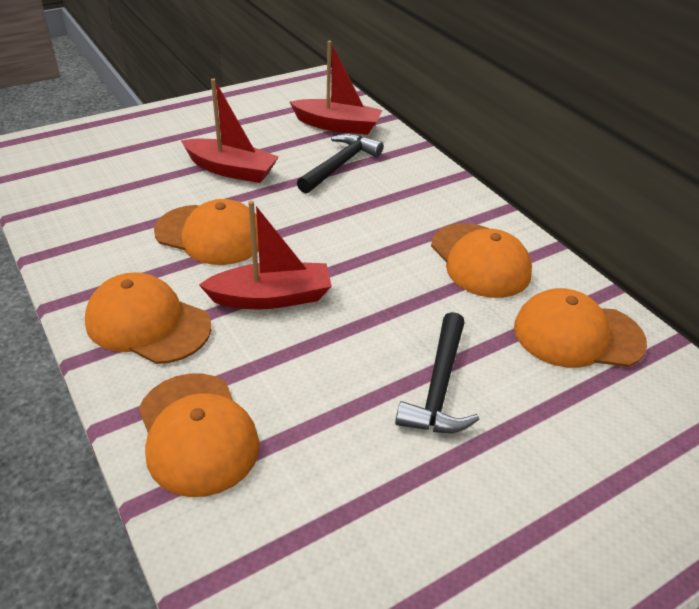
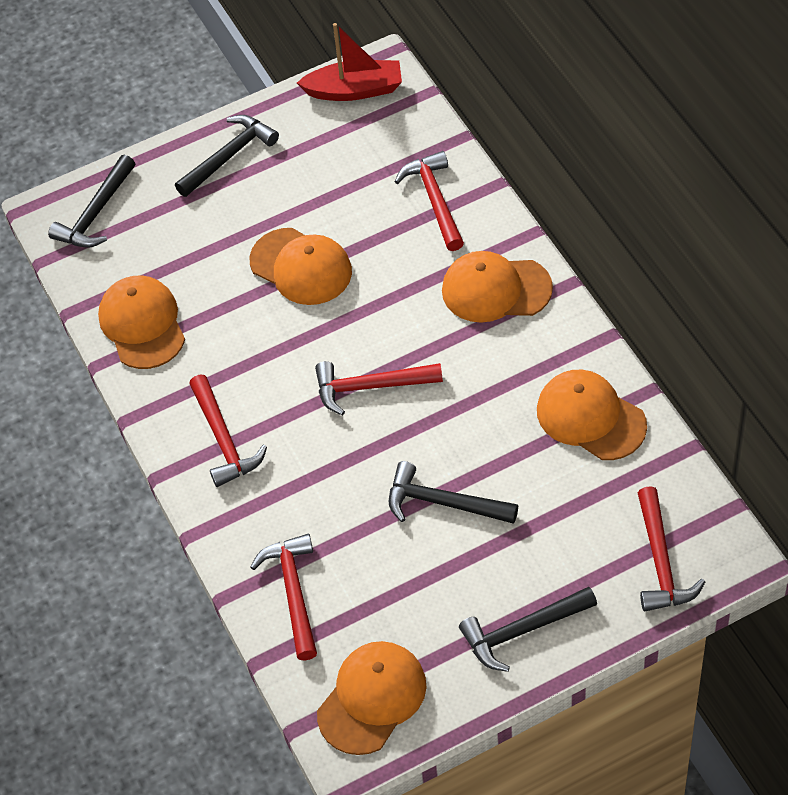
black hammer: 2 -> 4
red boat: 3 -> 1
red hammer: 0 -> 5

